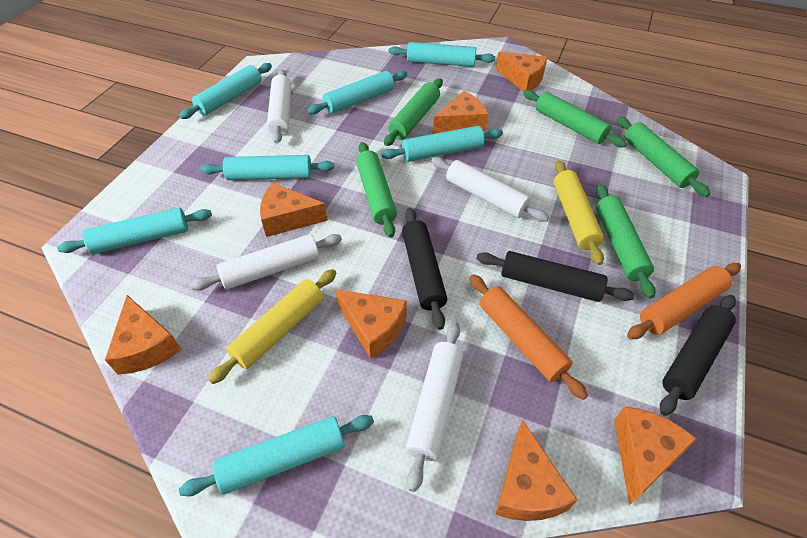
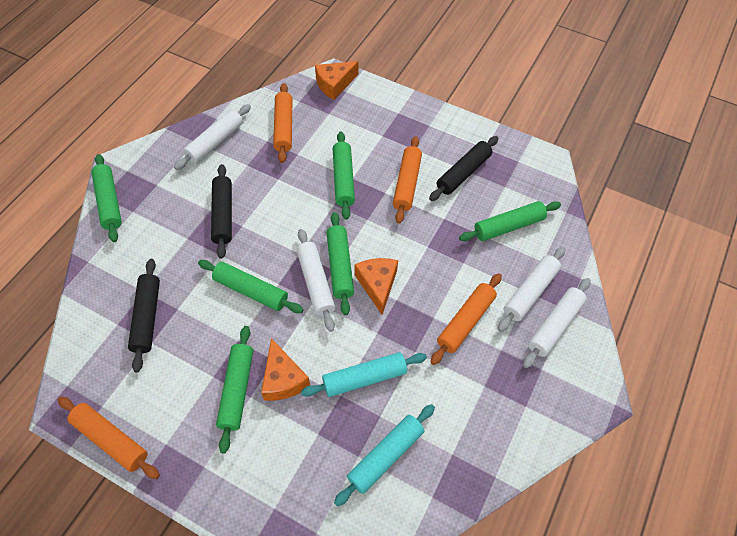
green rolling pin: 5 -> 6
orange cheese: 7 -> 3
orange rolling pin: 2 -> 4
turquoise rolling pin: 7 -> 2
yellow rolling pin: 2 -> 0

